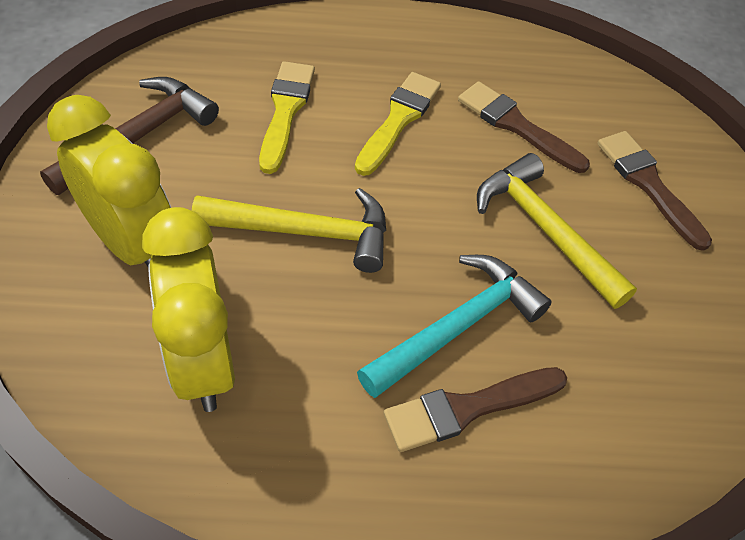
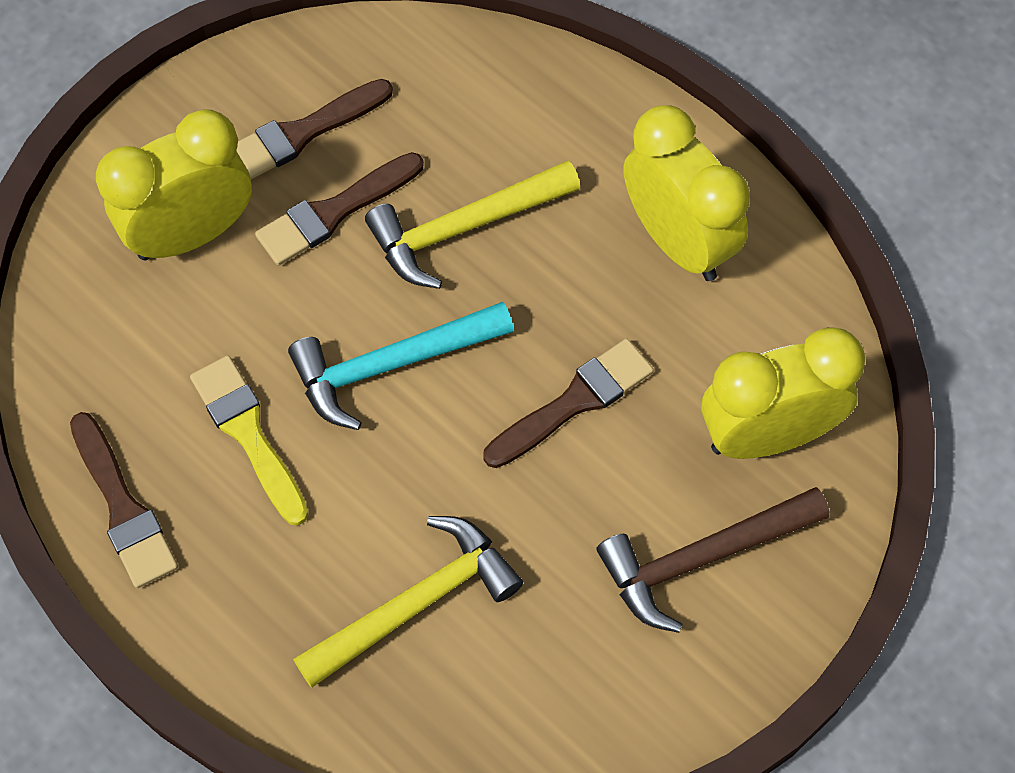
brown brush: 3 -> 4
yellow brush: 2 -> 1
yellow clock: 2 -> 3

